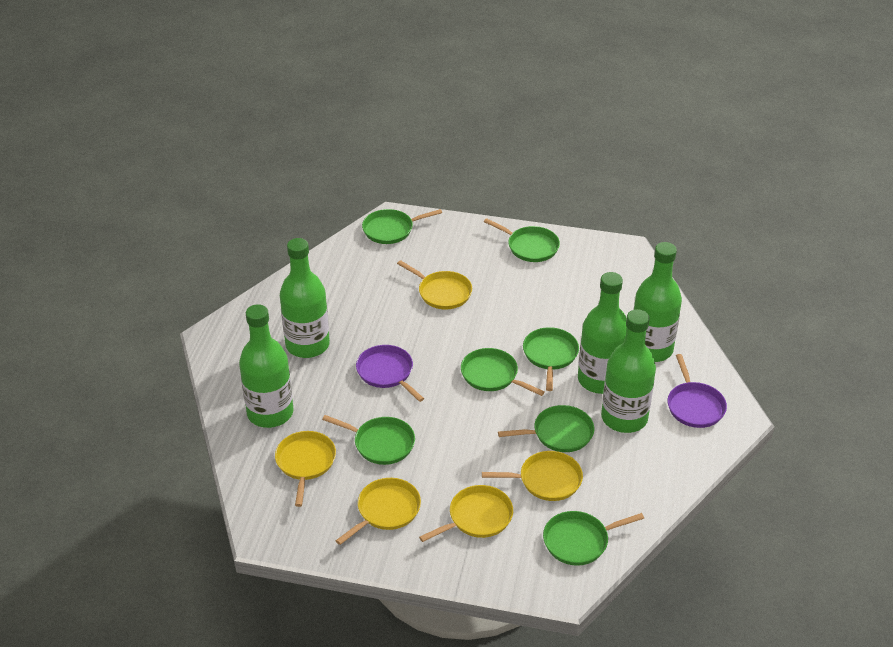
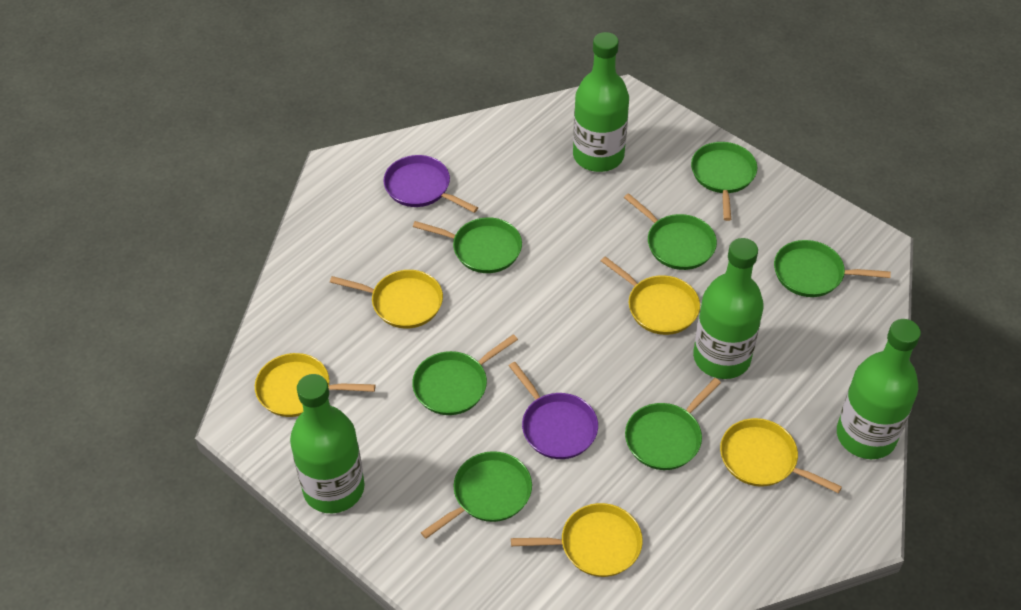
green bottle: 5 -> 4

